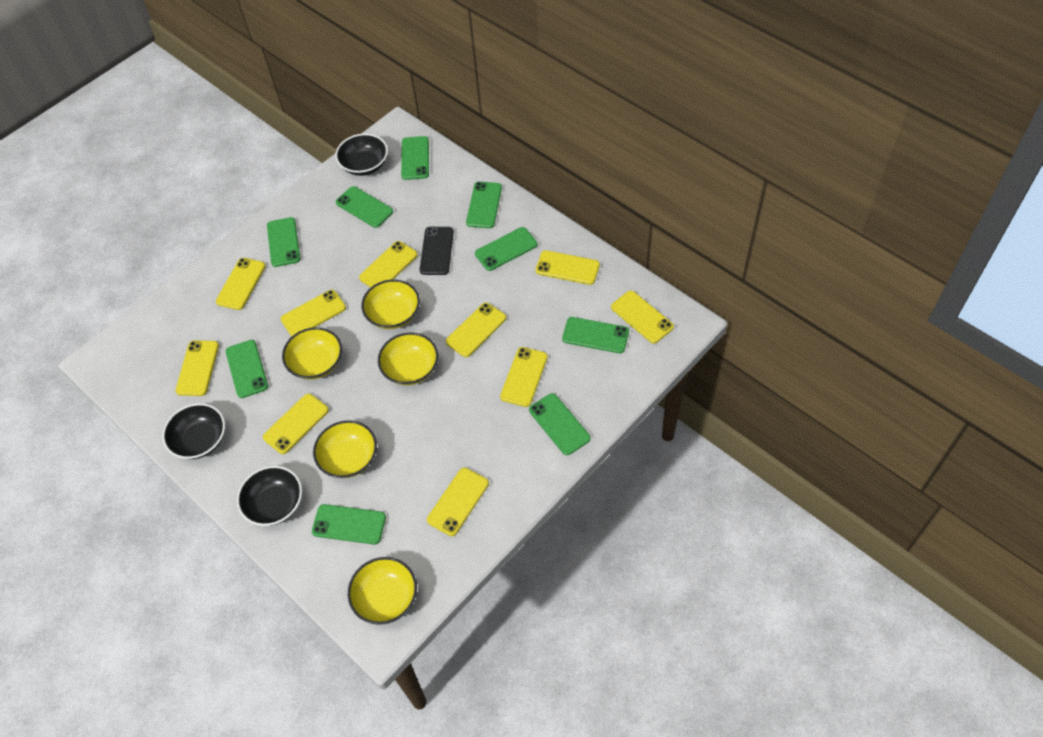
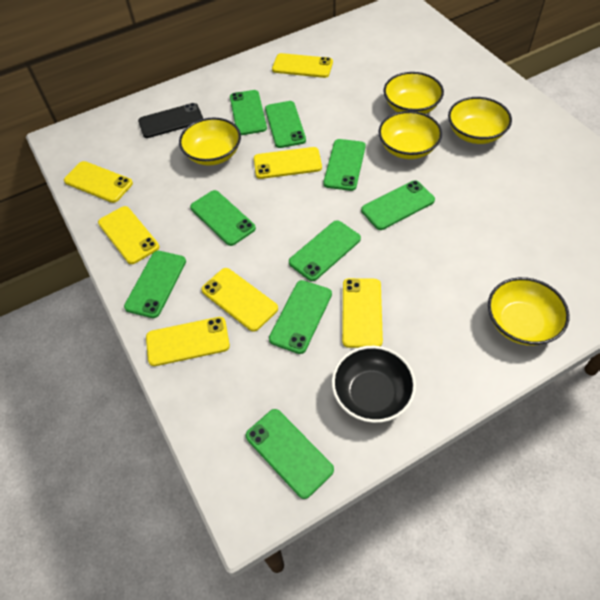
black bowl: 3 -> 1
yellow phone: 10 -> 7

